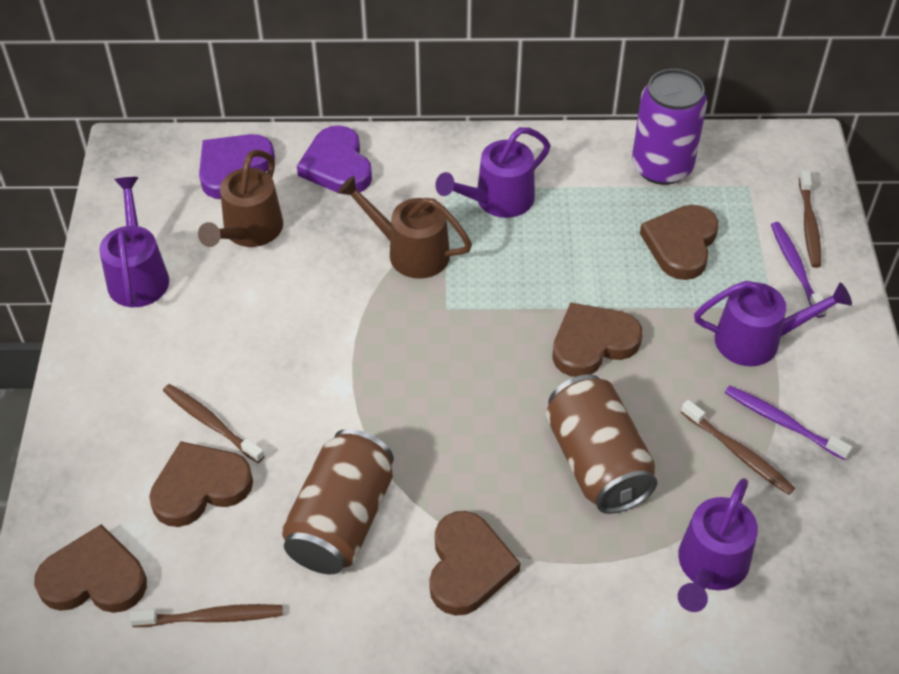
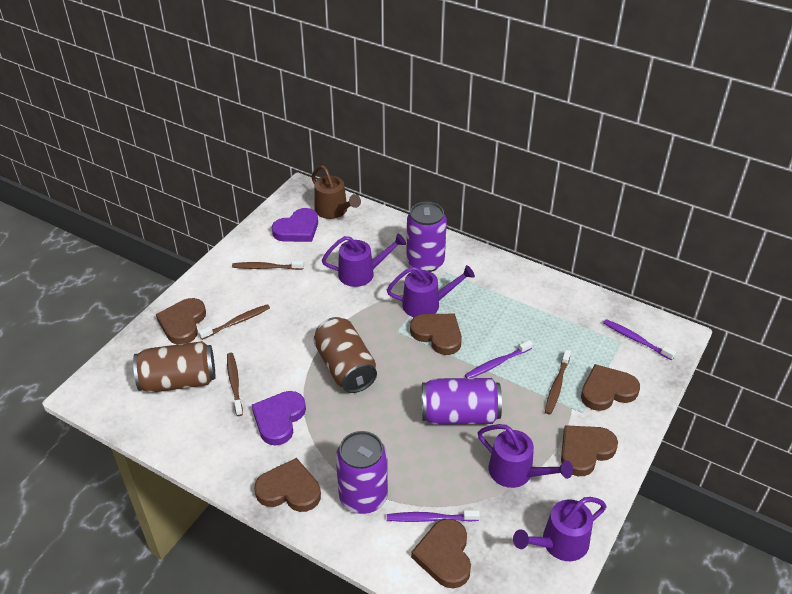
brown heart: 5 -> 6
brown watering can: 2 -> 1
purple can: 1 -> 3
purple toothbrush: 2 -> 3

